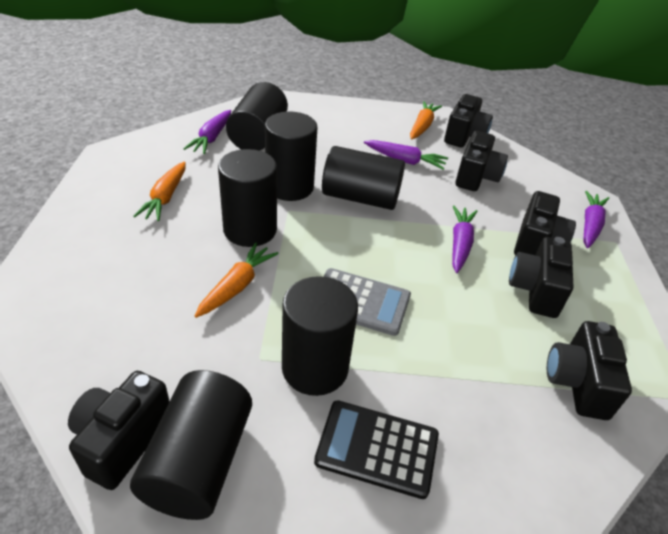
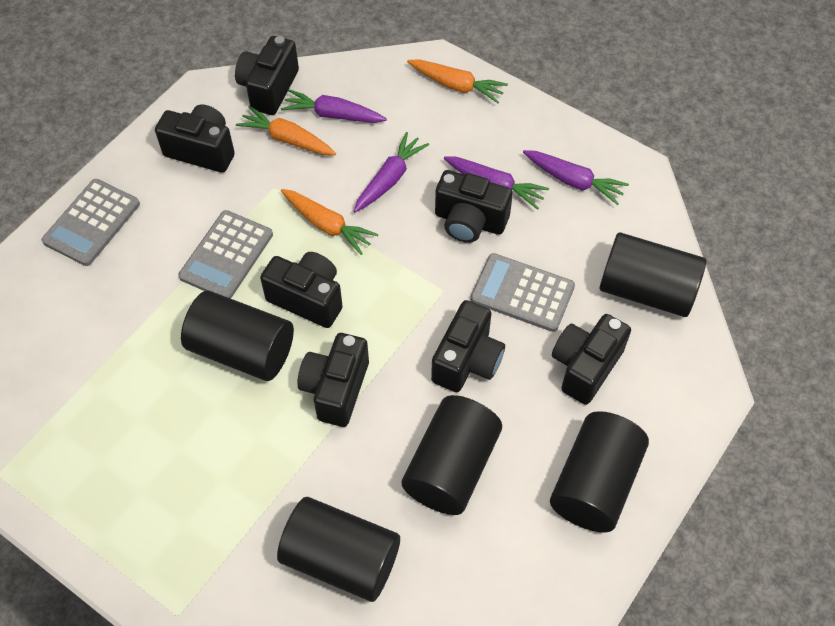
black calculator: 1 -> 0
black camera: 6 -> 7
black cylinder: 6 -> 5
grey calculator: 1 -> 3

